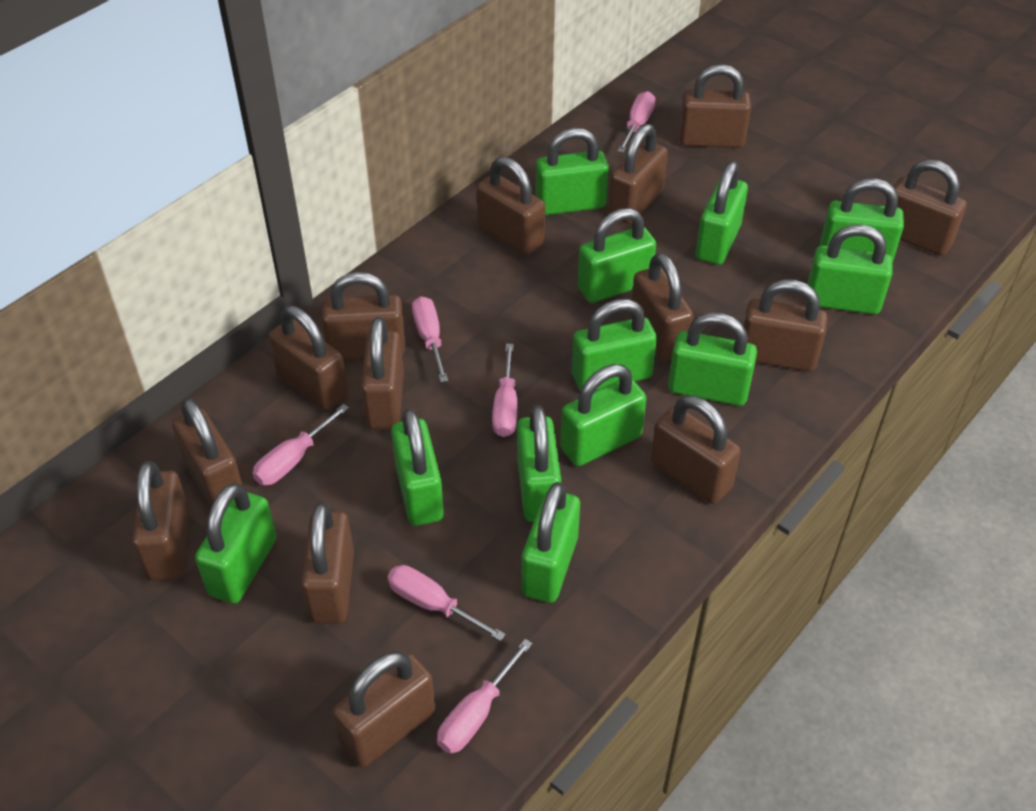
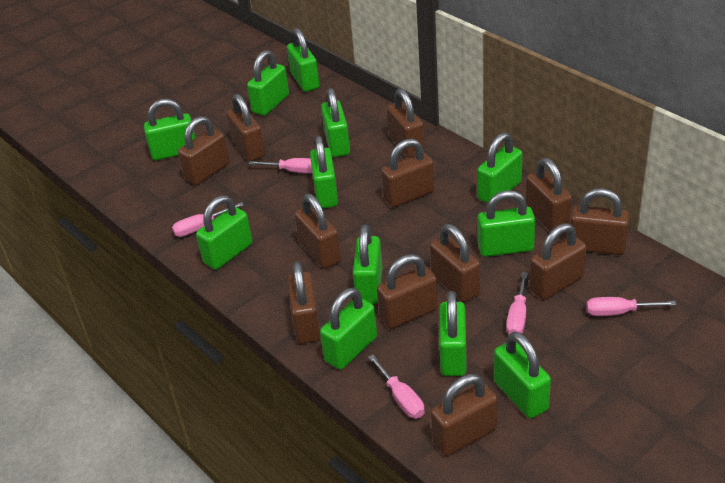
brown padlock: 14 -> 12
pink screwdriver: 6 -> 5

